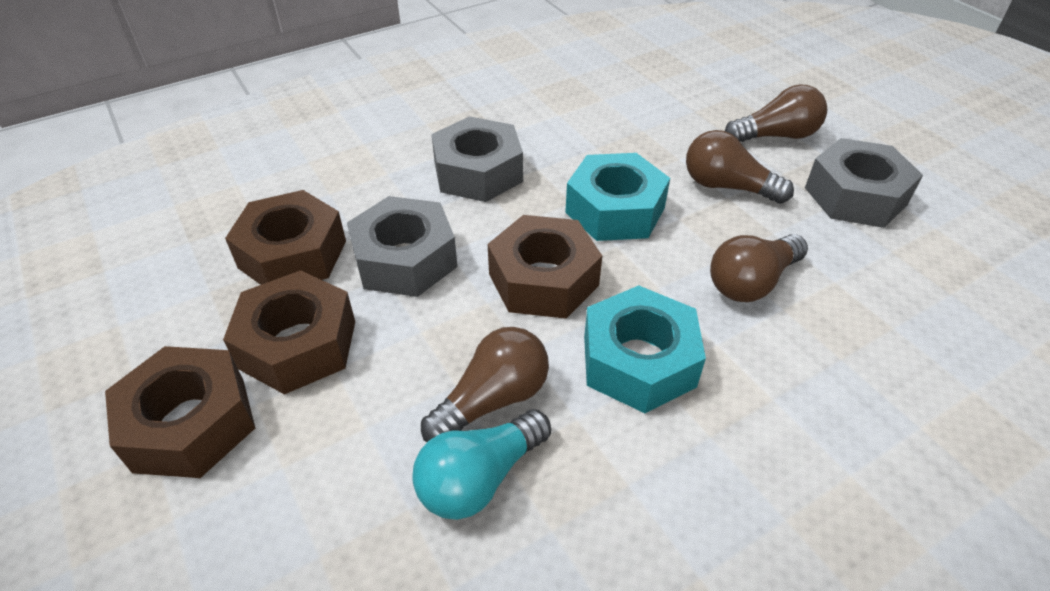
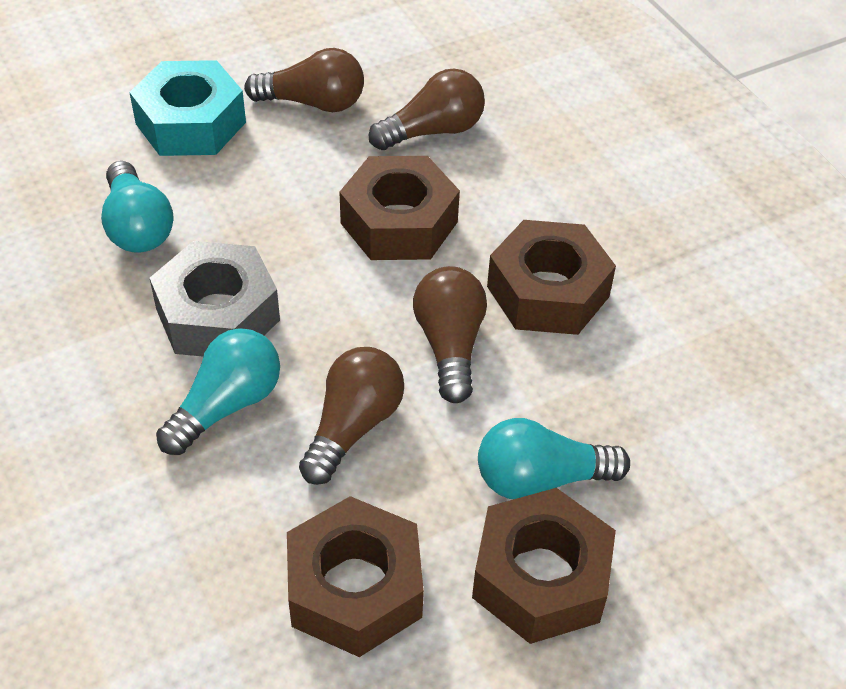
grey nut: 3 -> 1
turquoise light bulb: 1 -> 3
turquoise nut: 2 -> 1

